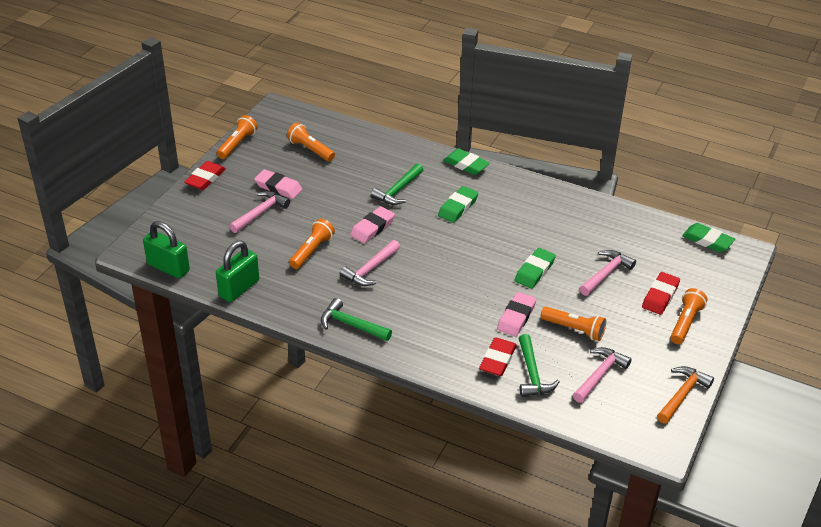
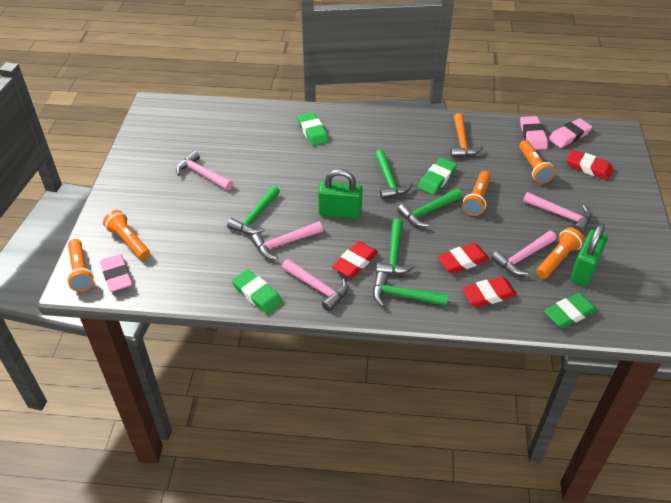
green hammer: 3 -> 5
pink hammer: 4 -> 5
red eraser: 3 -> 4

